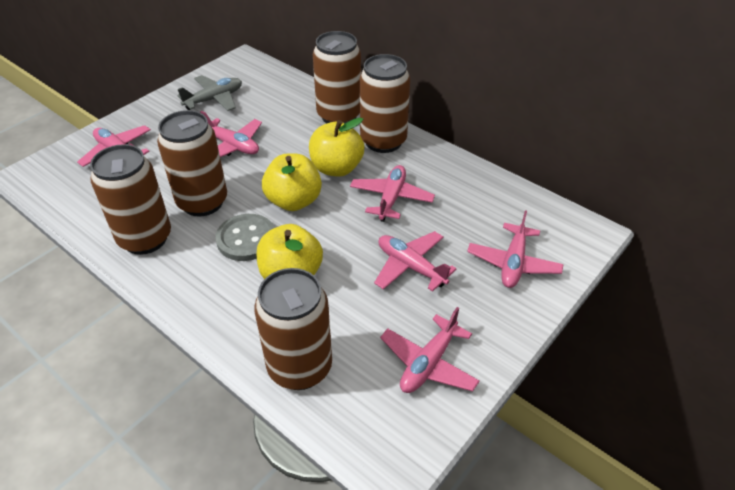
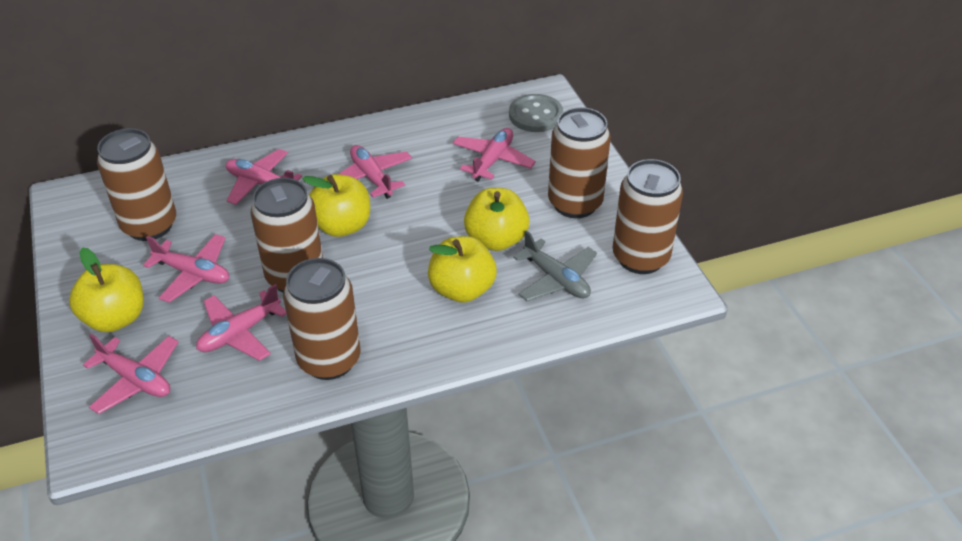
yellow apple: 3 -> 4

